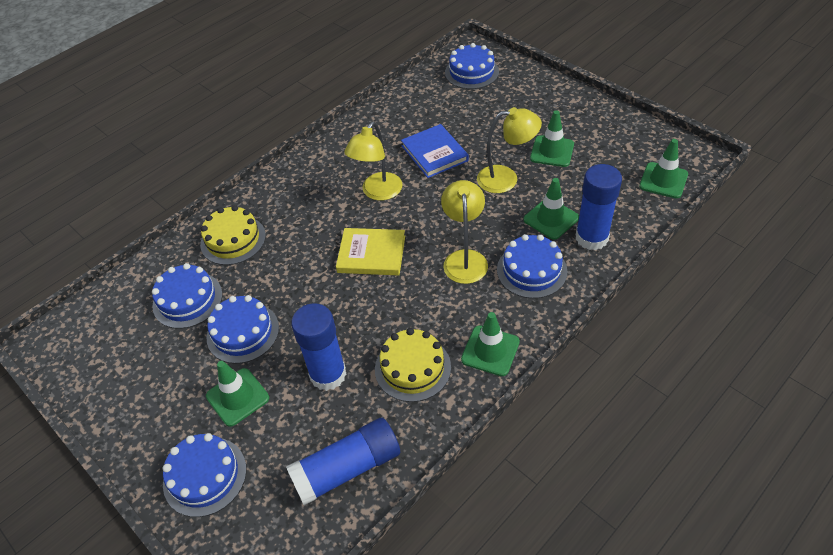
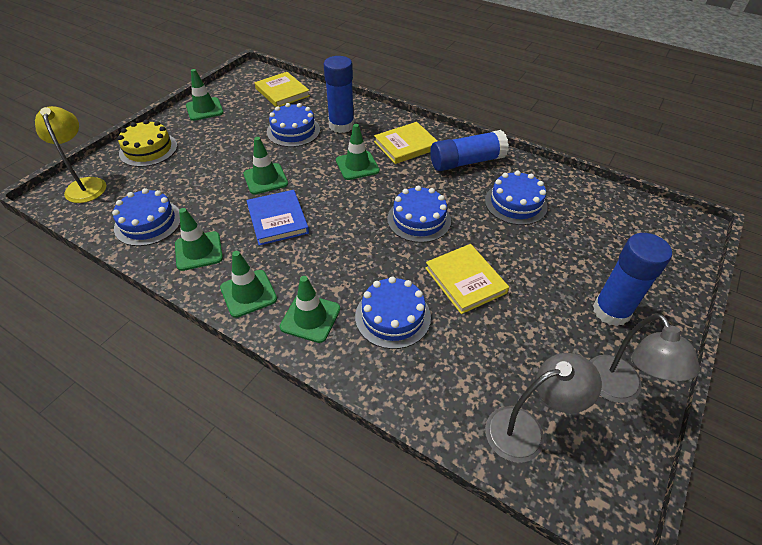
green traffic cone: 5 -> 6
grey lamp: 0 -> 2
yellow book: 1 -> 3
yellow cake: 2 -> 1
yellow lamp: 3 -> 1

